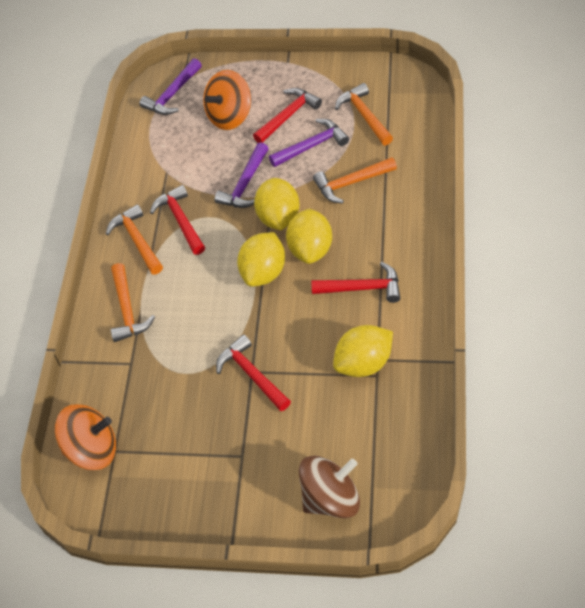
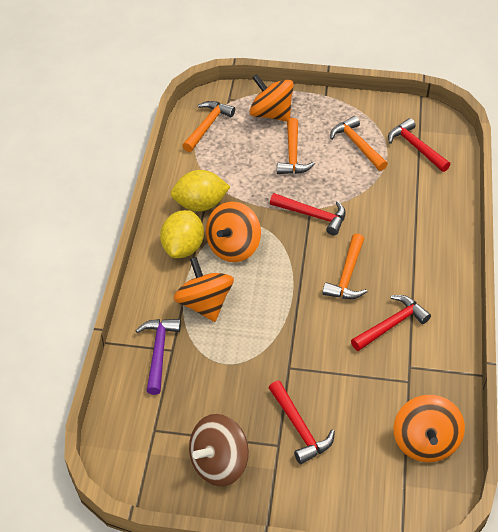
orange spinning top: 2 -> 4
purple hammer: 3 -> 1
yellow lemon: 4 -> 2

